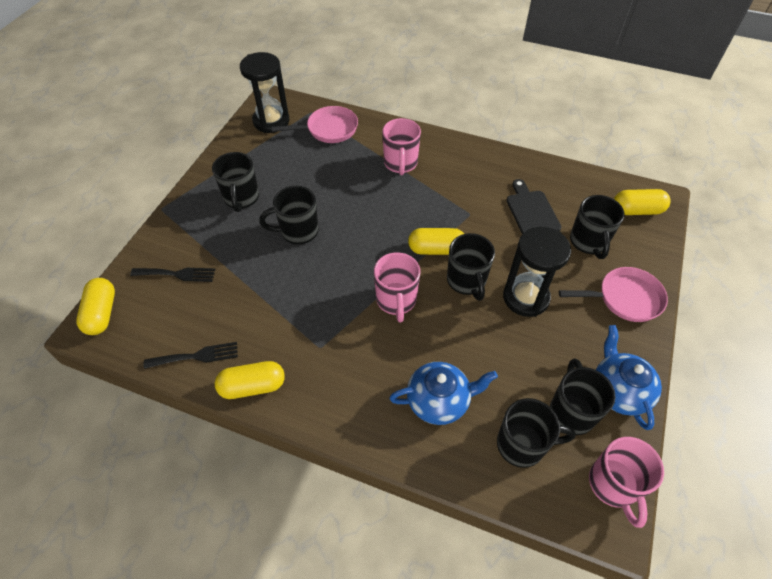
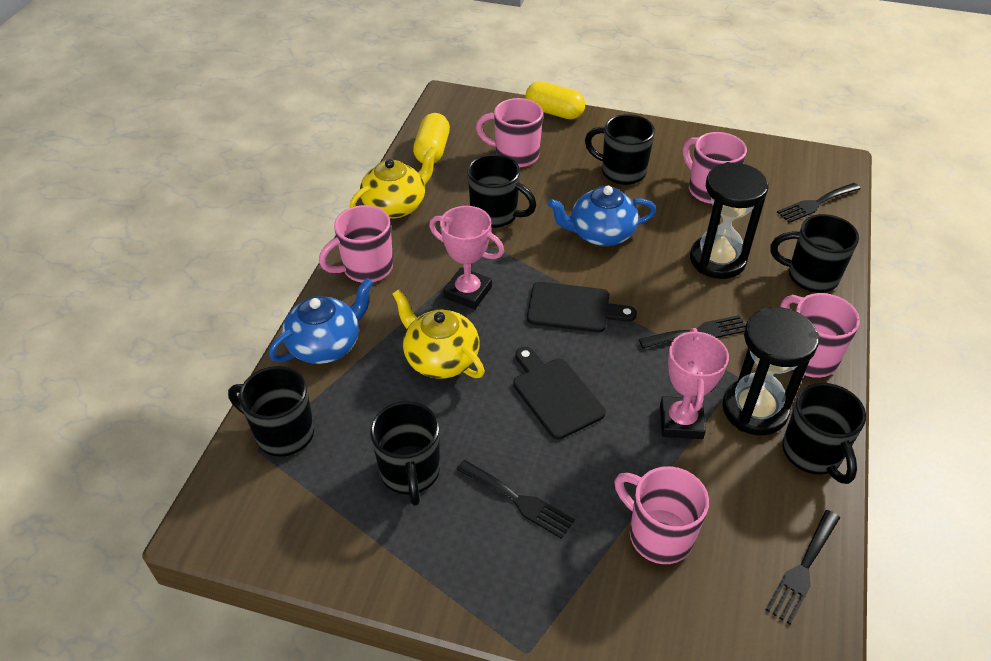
black cutting board: 1 -> 2
black fork: 2 -> 4
pink mug: 3 -> 5
pink pan: 2 -> 0
pink trophy: 0 -> 2
yellow capsule: 4 -> 2
yellow teapot: 0 -> 2

